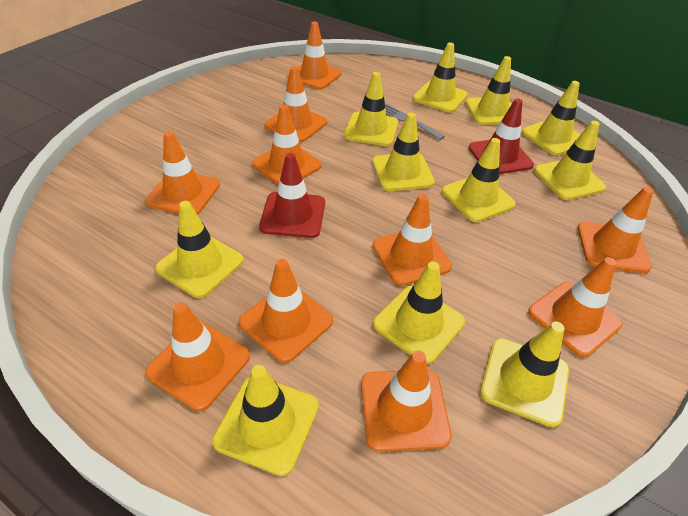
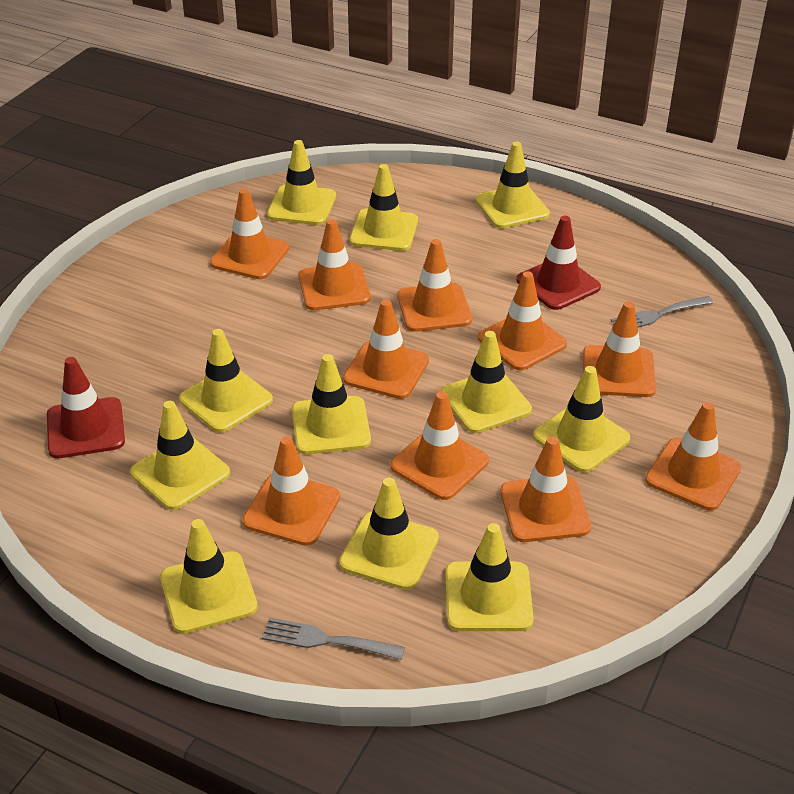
grey fork: 1 -> 2

